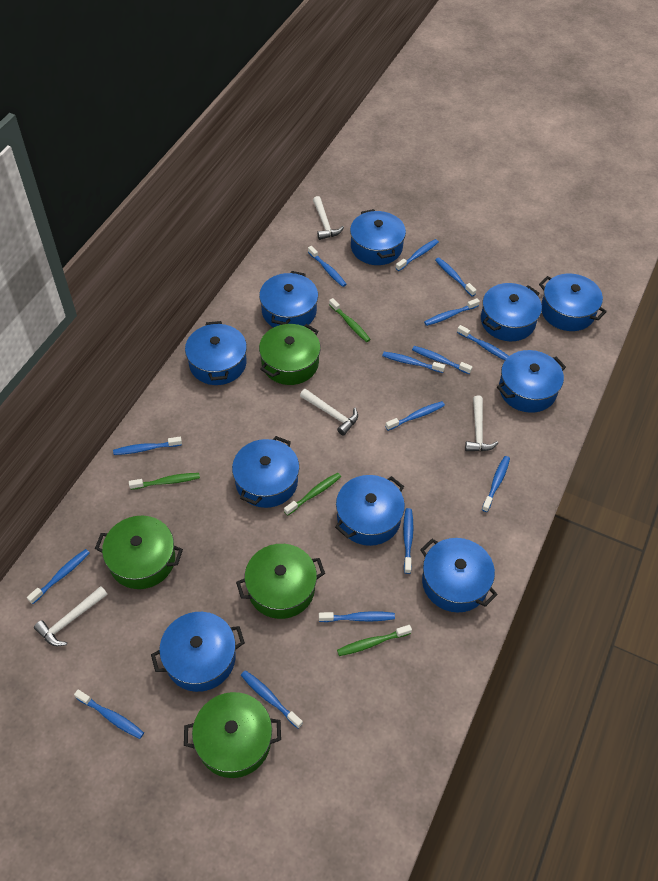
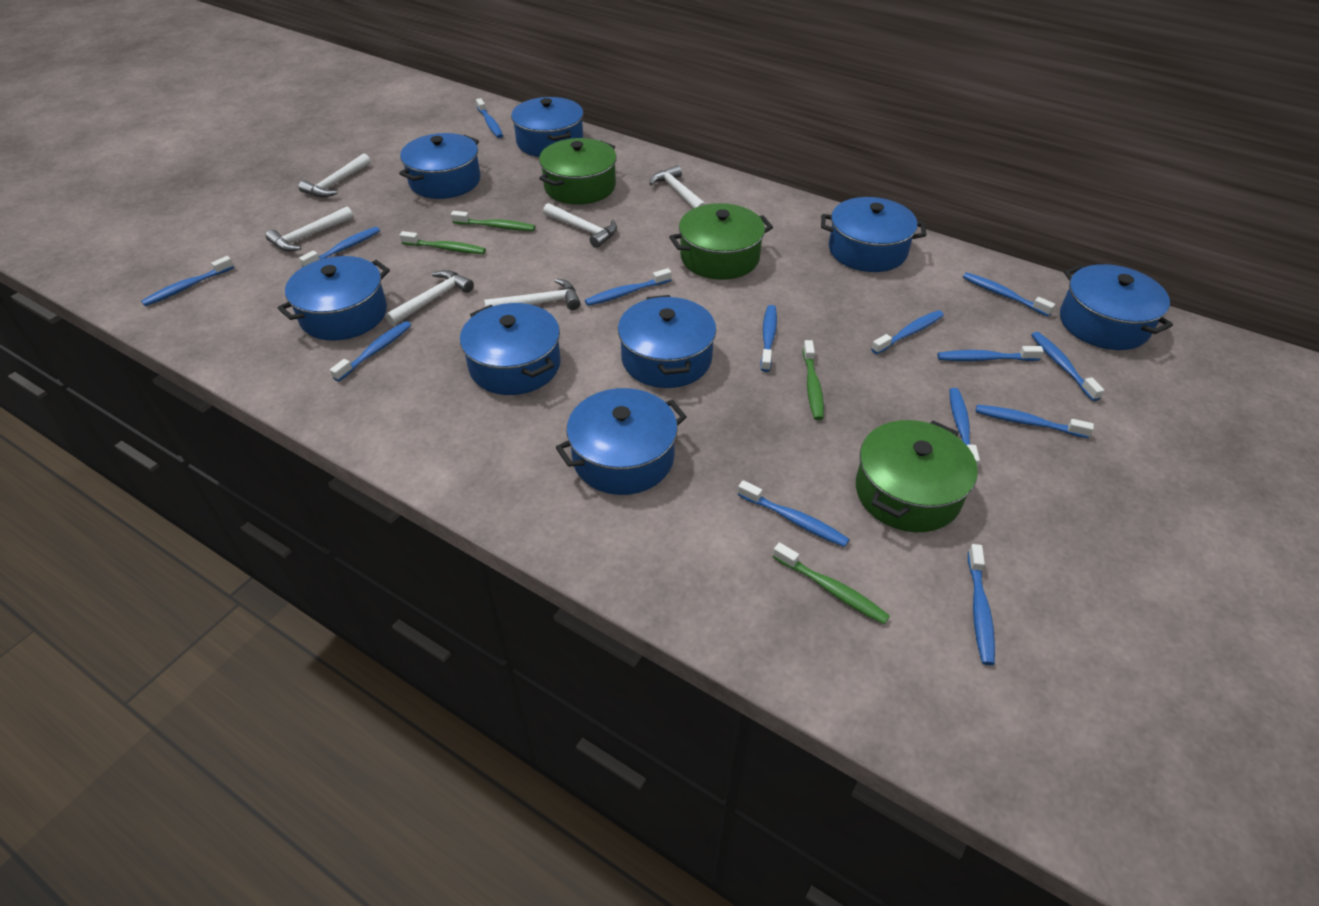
blue pot: 10 -> 8
blue toothbrush: 15 -> 14
green pot: 4 -> 3
white hammer: 4 -> 6

